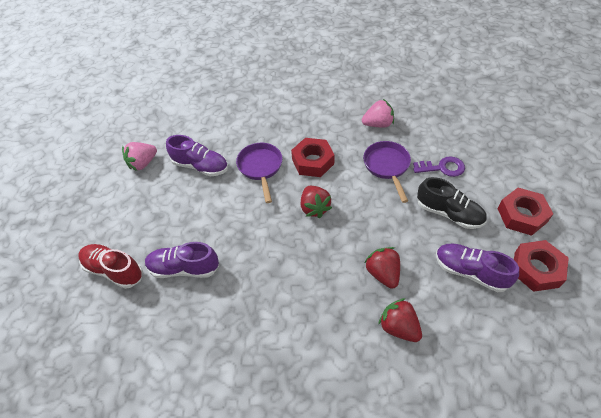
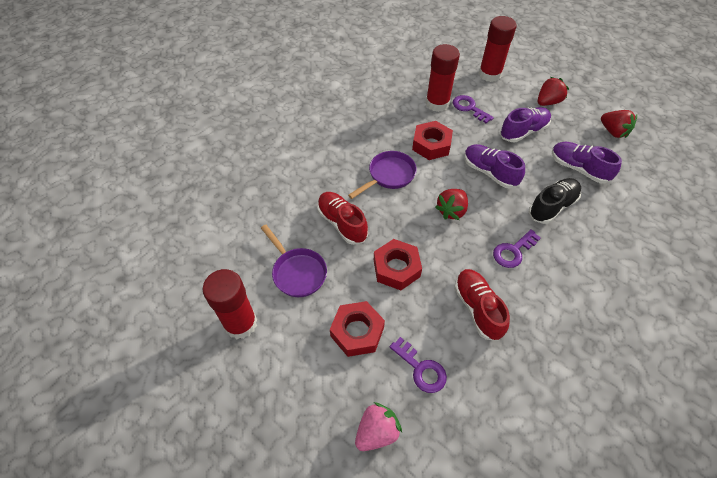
pink strawberry: 2 -> 1
purple key: 1 -> 3
red glue stick: 0 -> 3
red shoe: 1 -> 2

